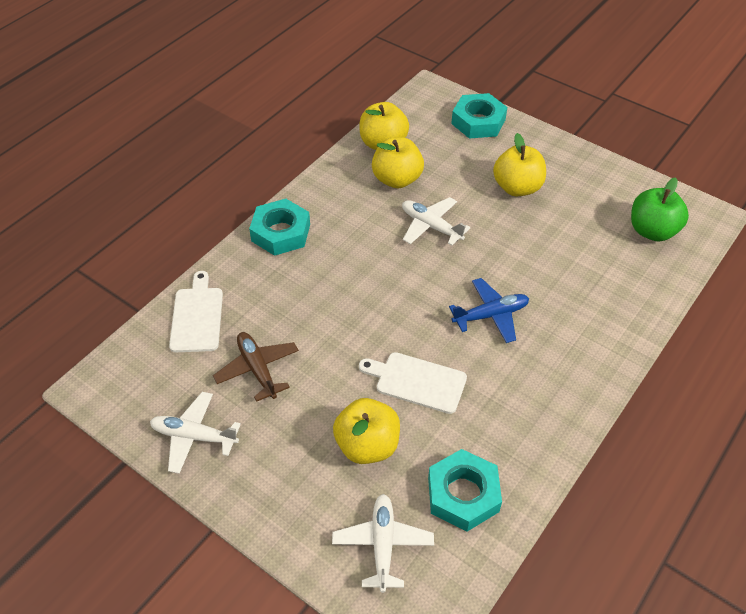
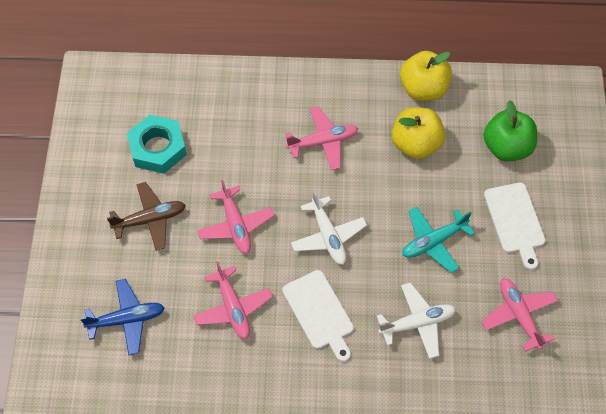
pink plane: 0 -> 4
turquoise nut: 3 -> 1
turquoise plane: 0 -> 1
white plane: 3 -> 2
yellow apple: 4 -> 2

